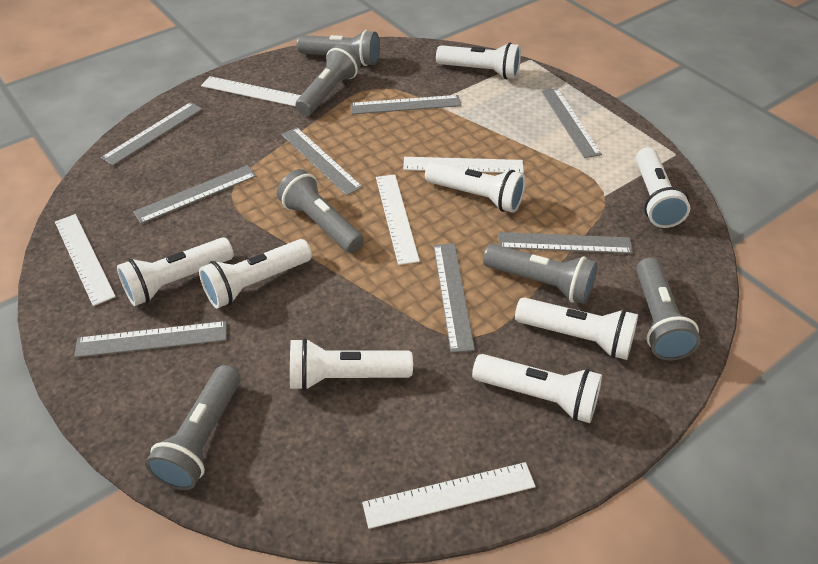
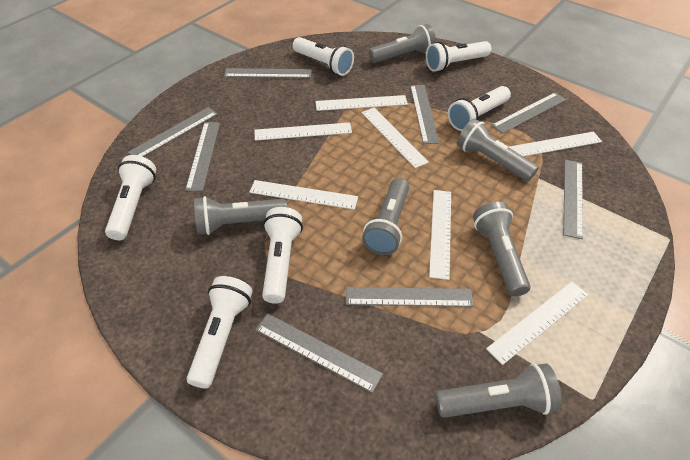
white flashlight: 8 -> 6
white ruler: 5 -> 7

